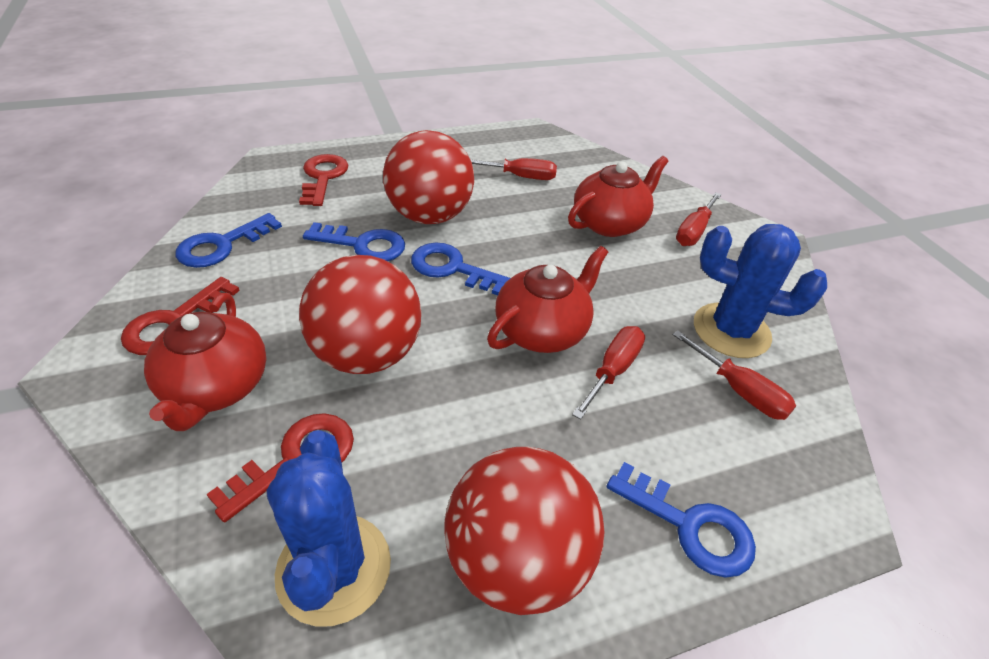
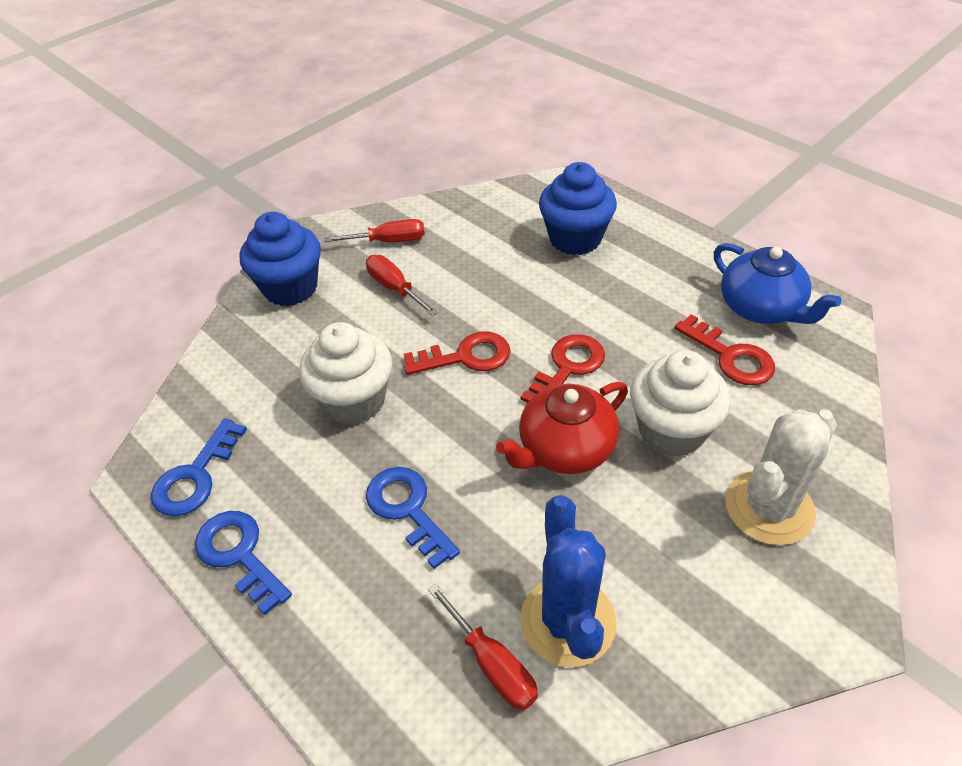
blue cactus: 2 -> 1
blue cupcake: 0 -> 2
blue key: 4 -> 3
blue teapot: 0 -> 1
red ball: 3 -> 0
red screwdriver: 4 -> 3
red teapot: 3 -> 1
white cactus: 0 -> 1
white cupcake: 0 -> 2

